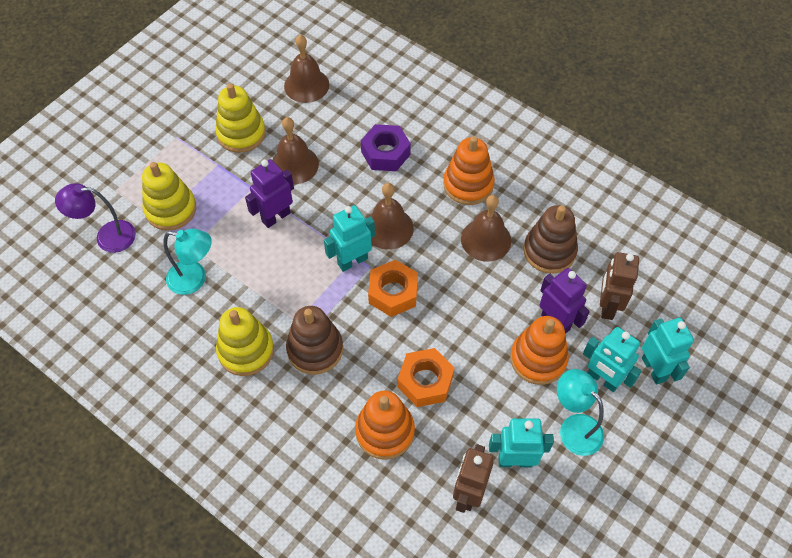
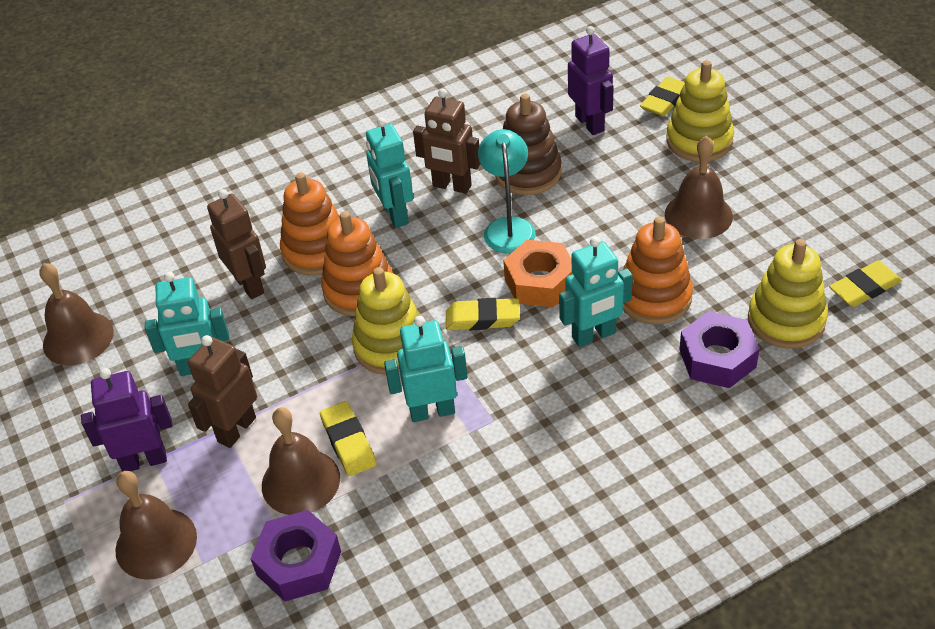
brown robot: 2 -> 3
brown stacking toy: 2 -> 1
orange nut: 2 -> 1
purple lamp: 1 -> 0
purple nut: 1 -> 2
turquoise lamp: 2 -> 1
yellow eraser: 0 -> 4

